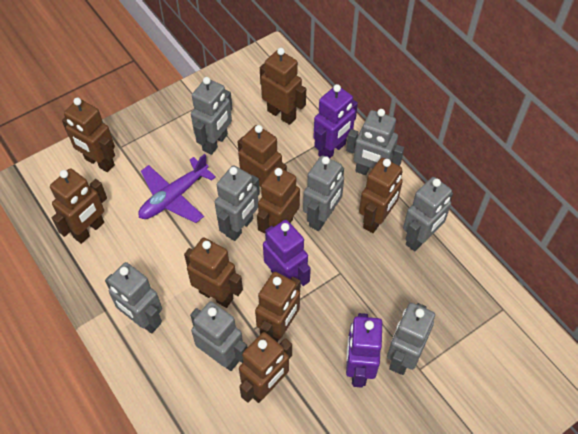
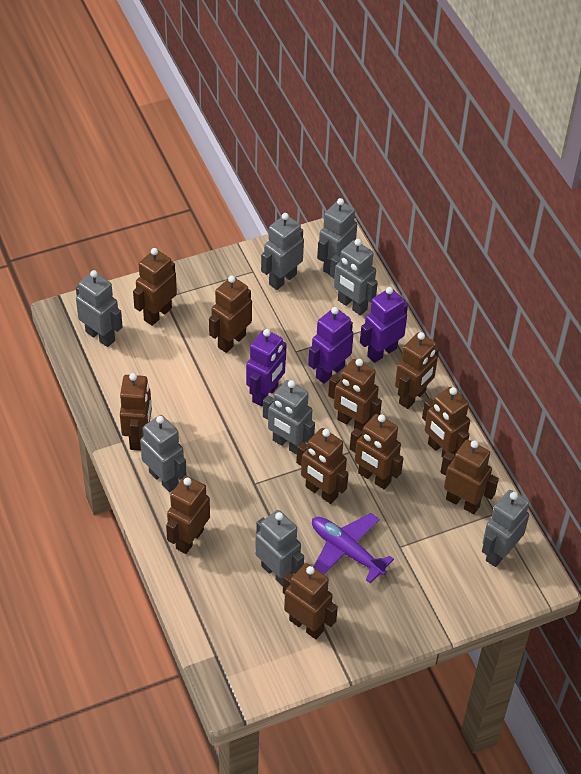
brown robot: 9 -> 11

